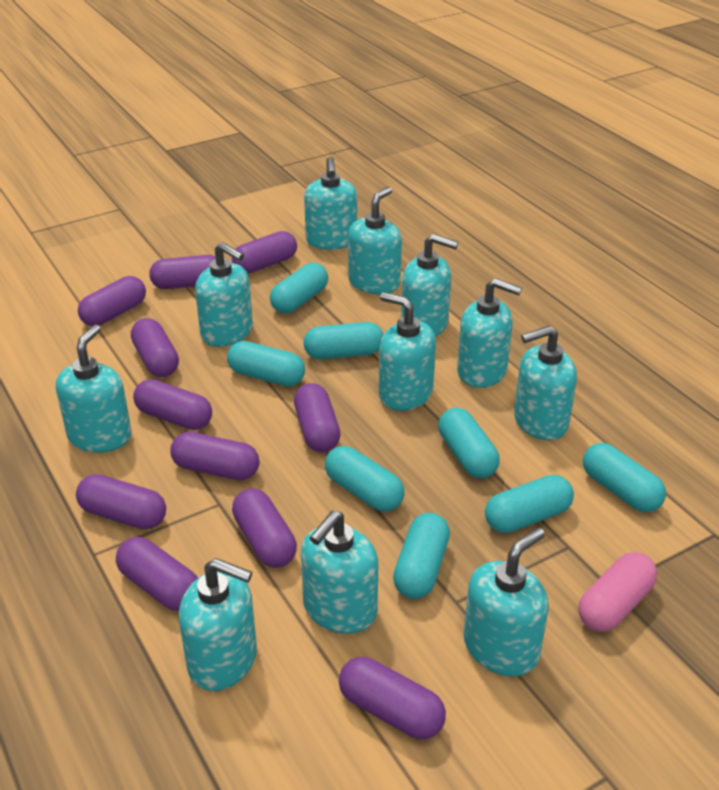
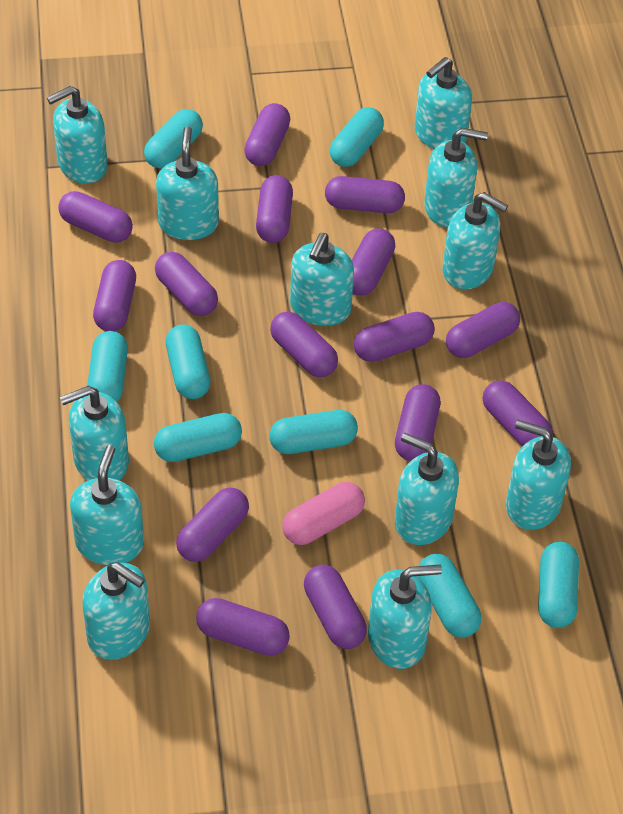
purple capsule: 11 -> 15
turquoise soap dispenser: 11 -> 12

